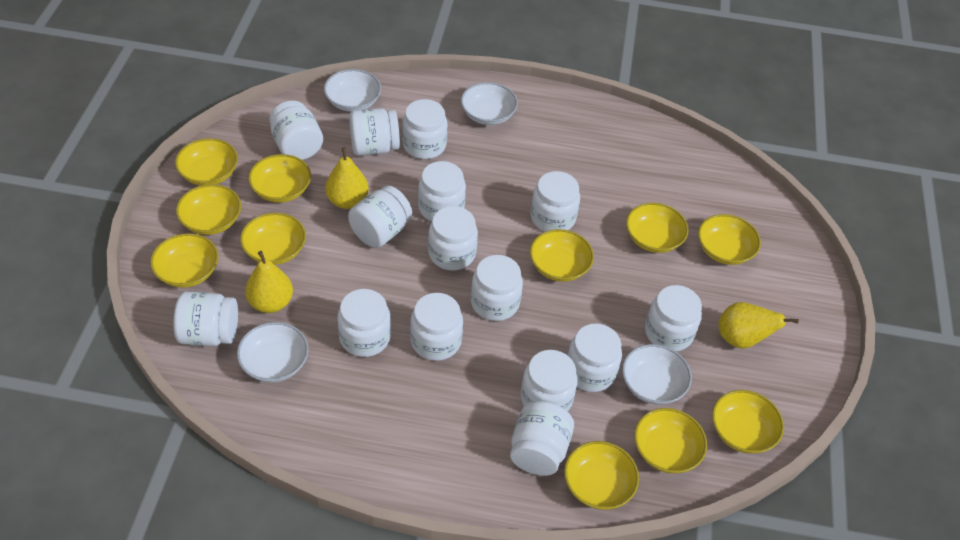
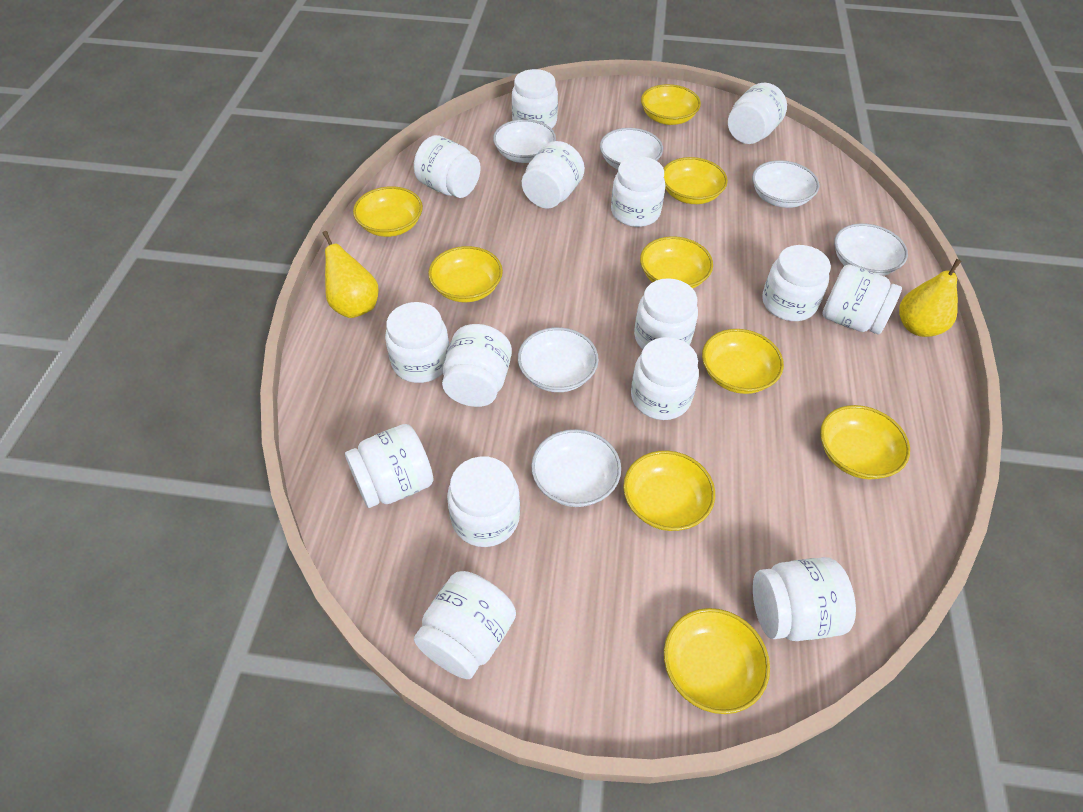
white bowl: 4 -> 6
yellow bowl: 11 -> 9
yellow pear: 3 -> 2

